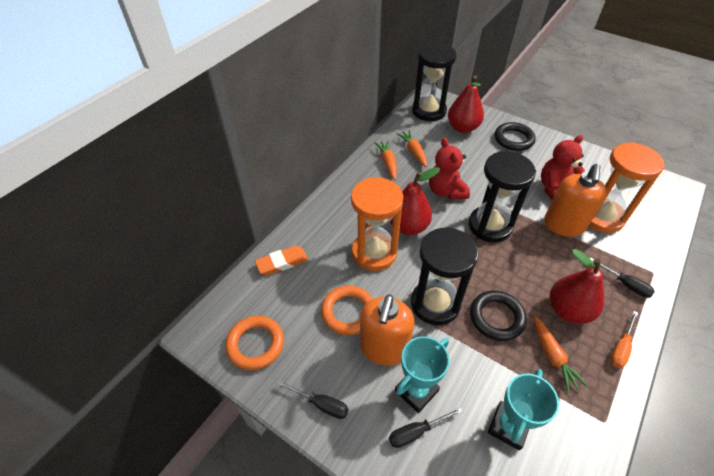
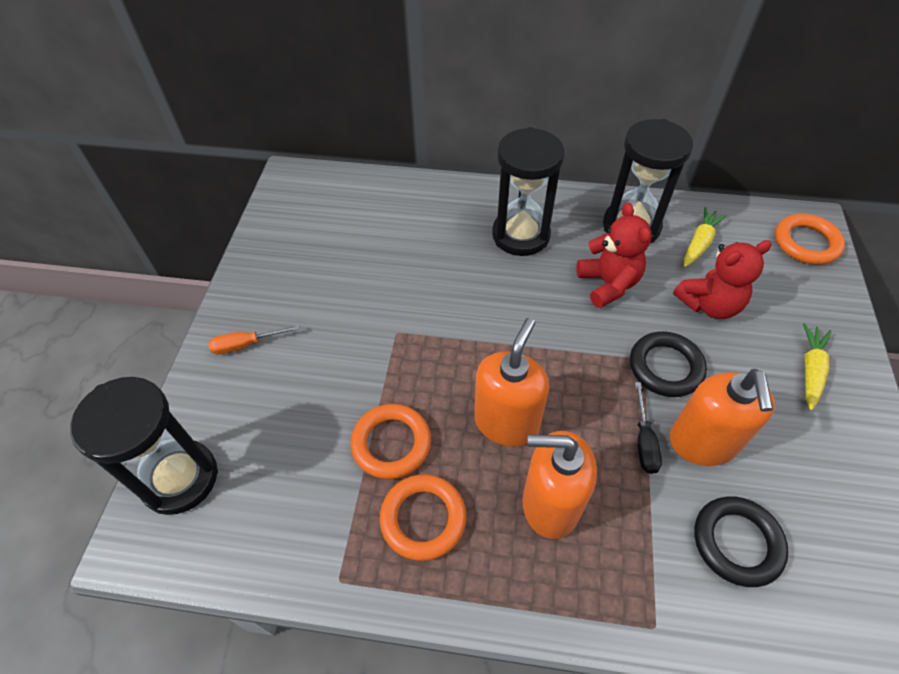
black screwdriver: 3 -> 1
orange carrot: 3 -> 0
orange eraser: 1 -> 0
orange hourglass: 2 -> 0
orange ring: 2 -> 3
orange soap dispenser: 2 -> 3
red pear: 3 -> 0
turquoise trophy: 2 -> 0
yellow carrot: 0 -> 2

